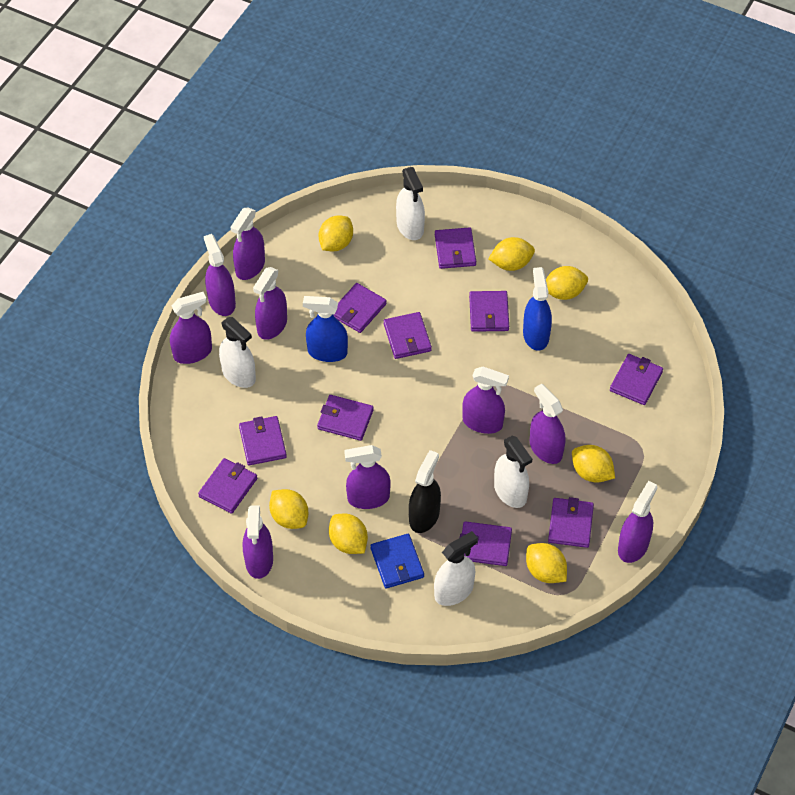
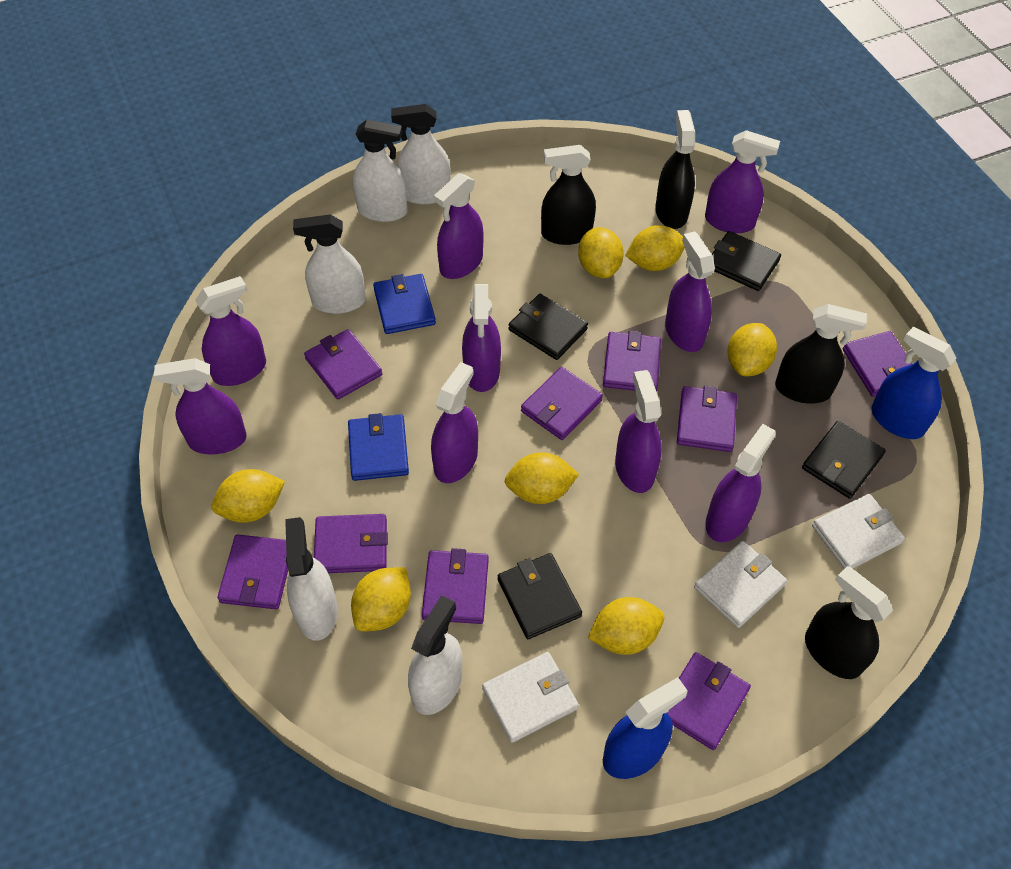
black spray bottle: 1 -> 4
black wallet: 0 -> 4
blue wallet: 1 -> 2
purple wallet: 10 -> 9
white spray bottle: 4 -> 5
white wallet: 0 -> 3

